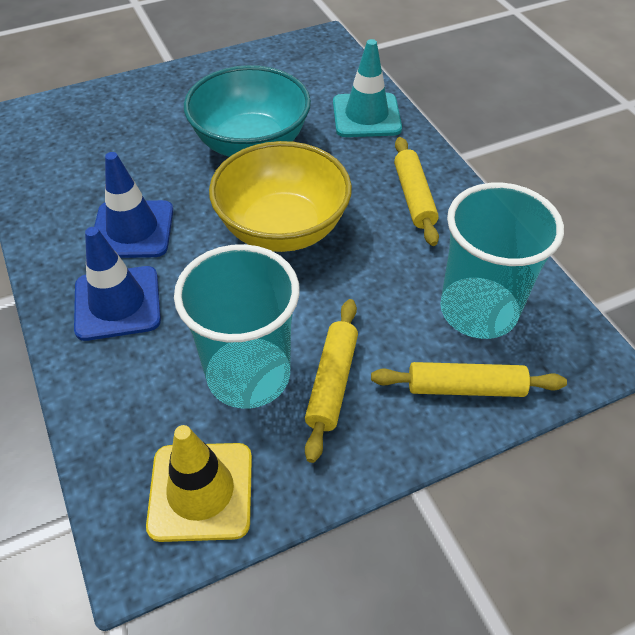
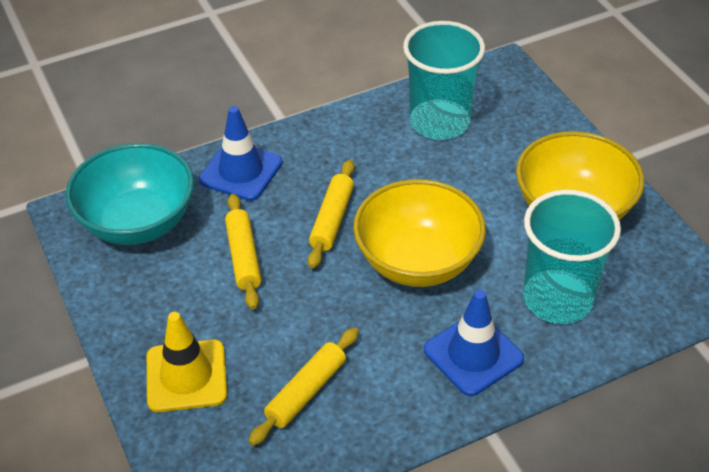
turquoise traffic cone: 1 -> 0
yellow bowl: 1 -> 2

